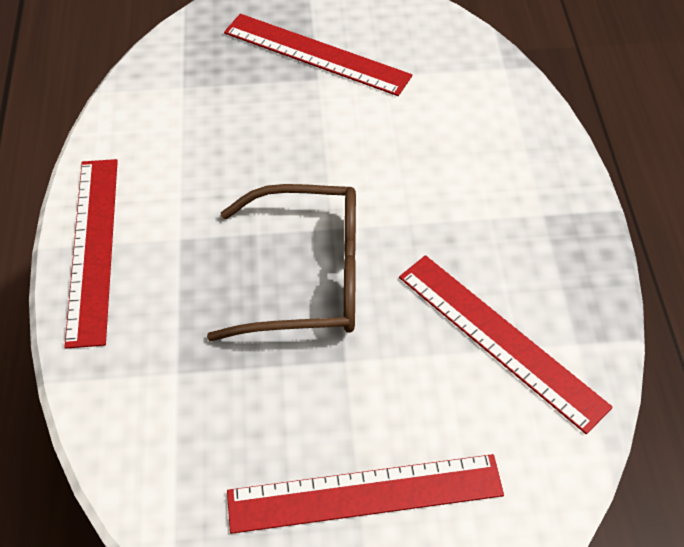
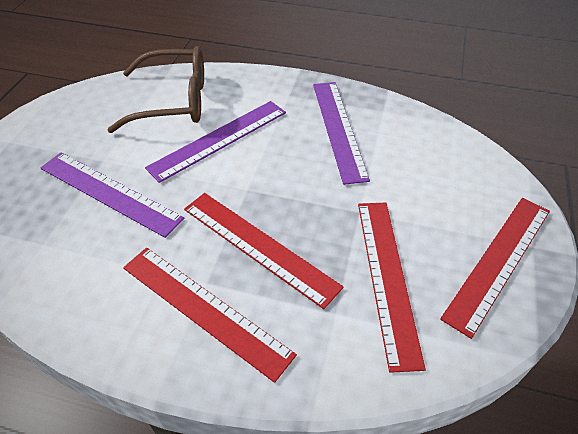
purple ruler: 0 -> 3

